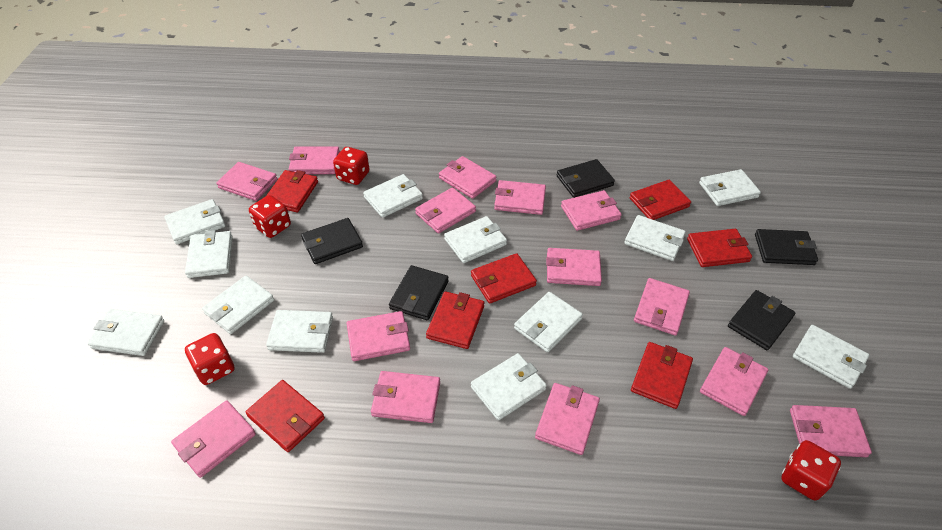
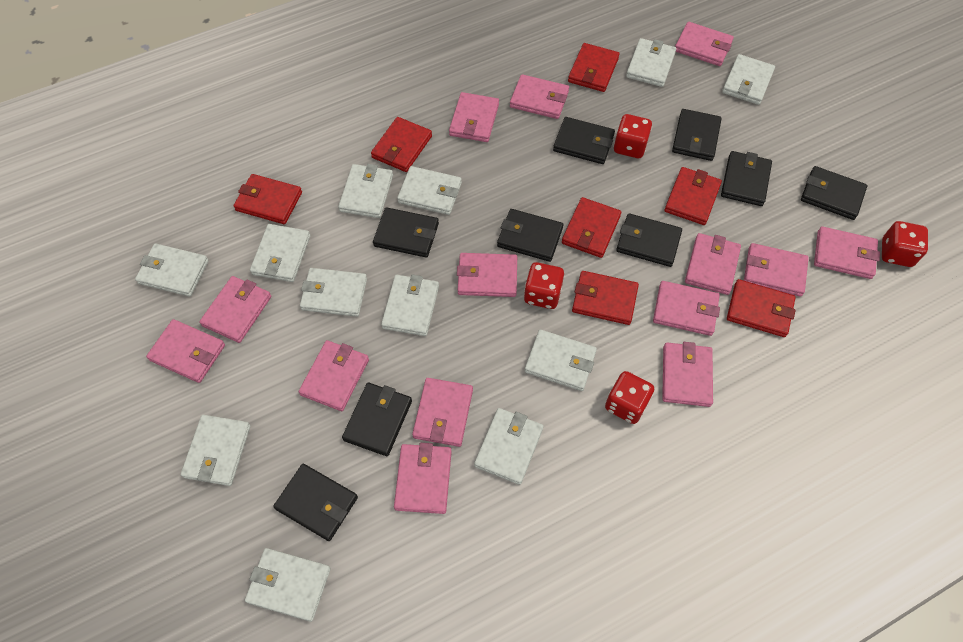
black wallet: 5 -> 9

